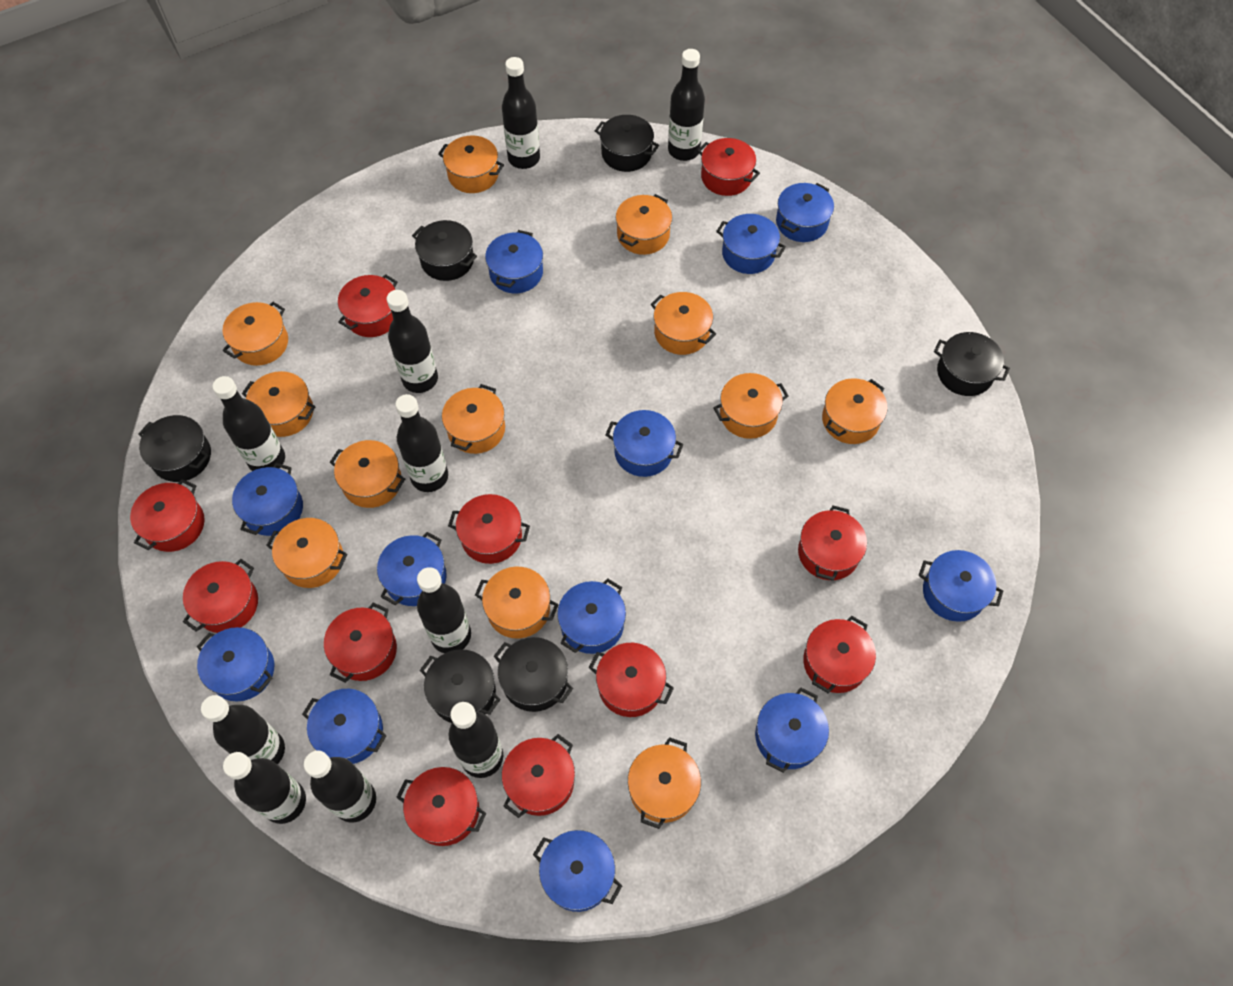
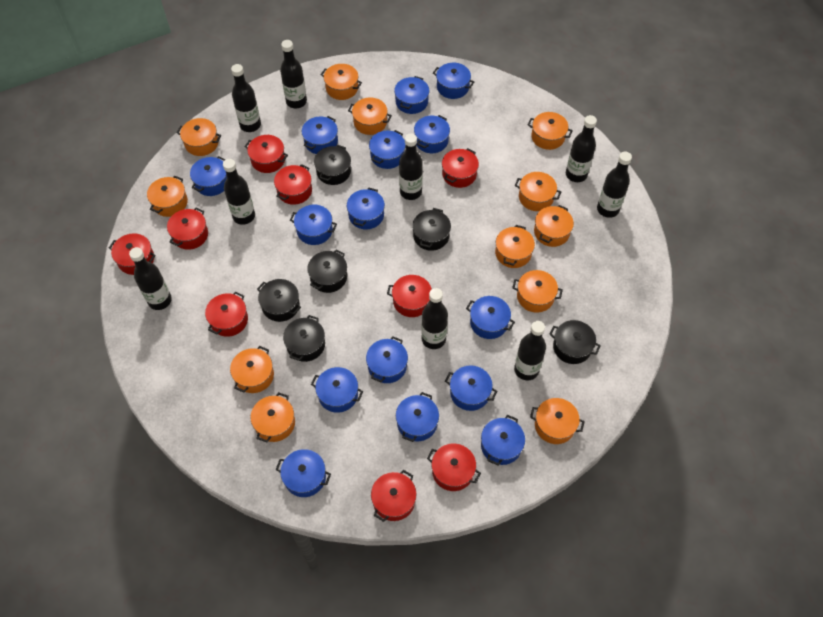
black bottle: 10 -> 9
blue pot: 12 -> 15
red pot: 11 -> 9

